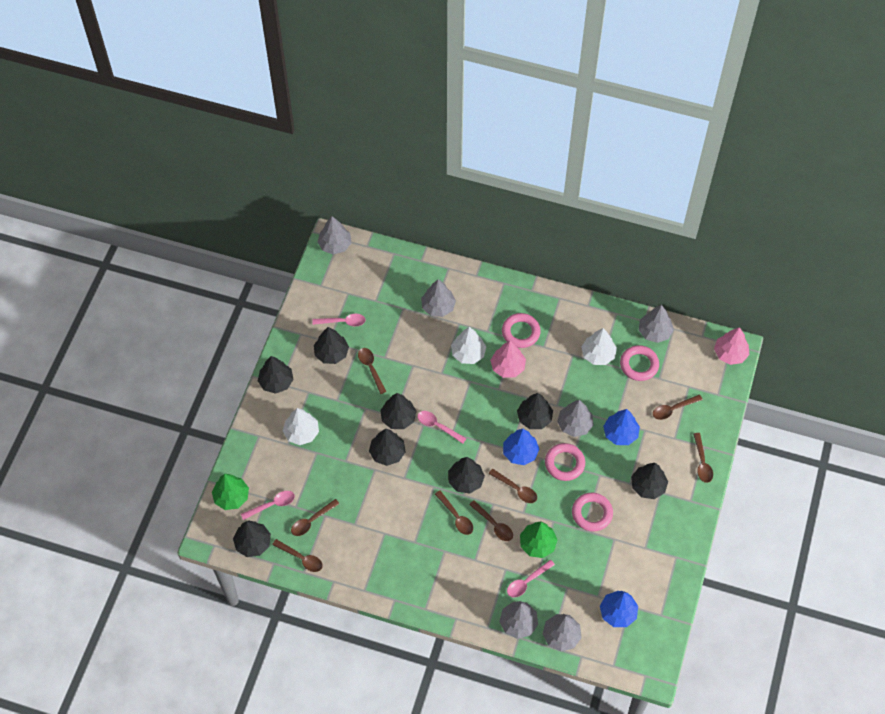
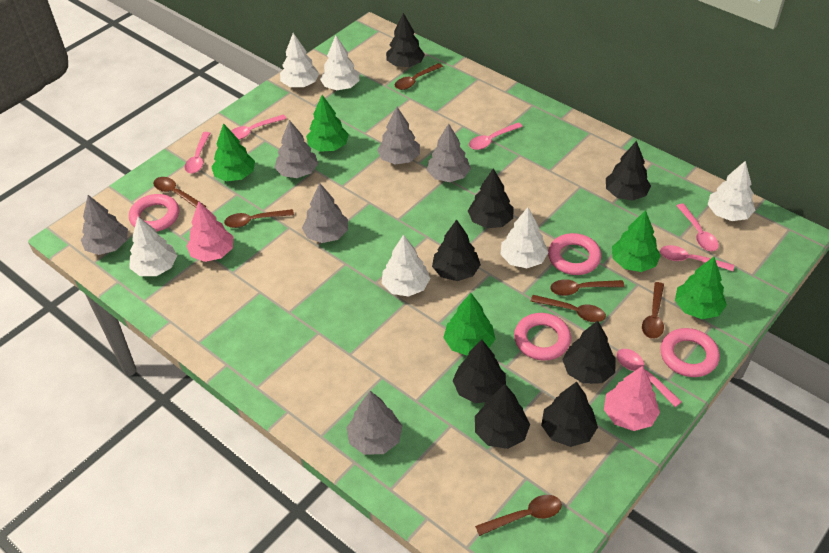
blue tree: 3 -> 0
brown spoon: 8 -> 7
green tree: 2 -> 5
pink spoon: 4 -> 6
white tree: 3 -> 6

